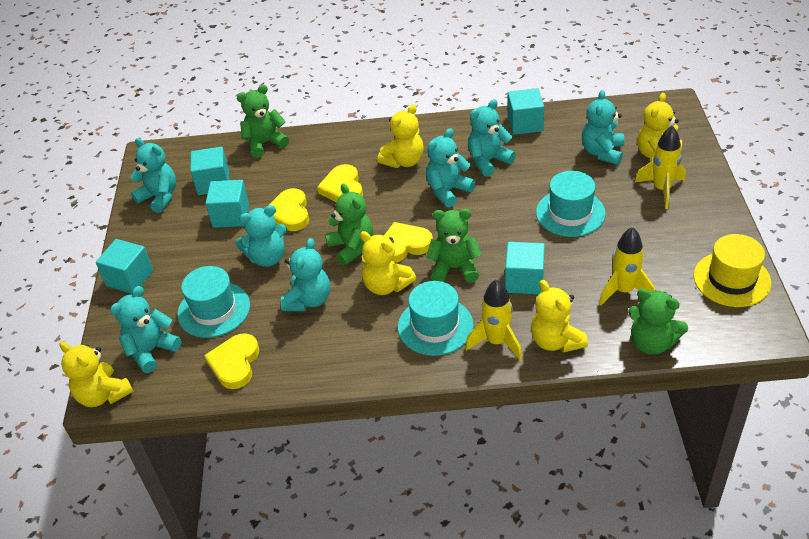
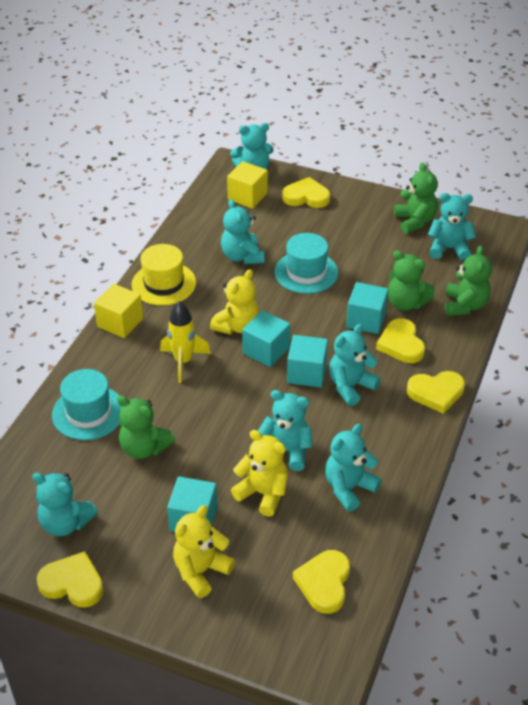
turquoise cube: 5 -> 4
turquoise hat: 3 -> 2
yellow cube: 0 -> 2
yellow heart: 4 -> 5
yellow rocket: 3 -> 1
yellow teddy bear: 5 -> 3

